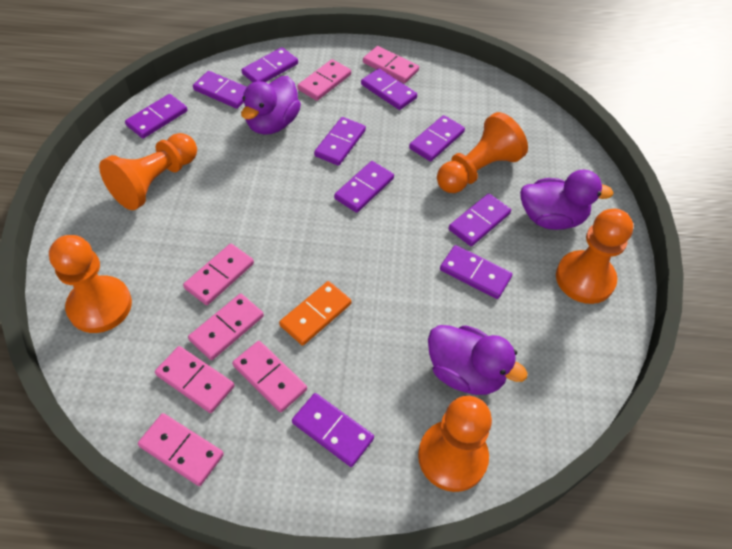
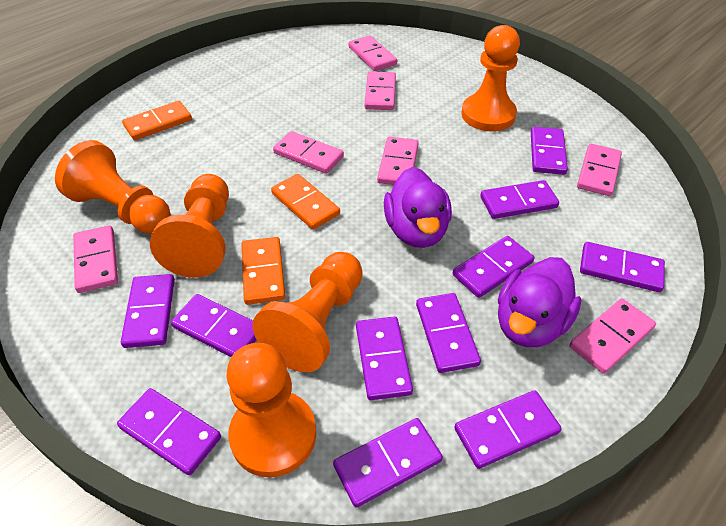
orange domino: 1 -> 3
purple domino: 10 -> 11
purple duck: 3 -> 2

